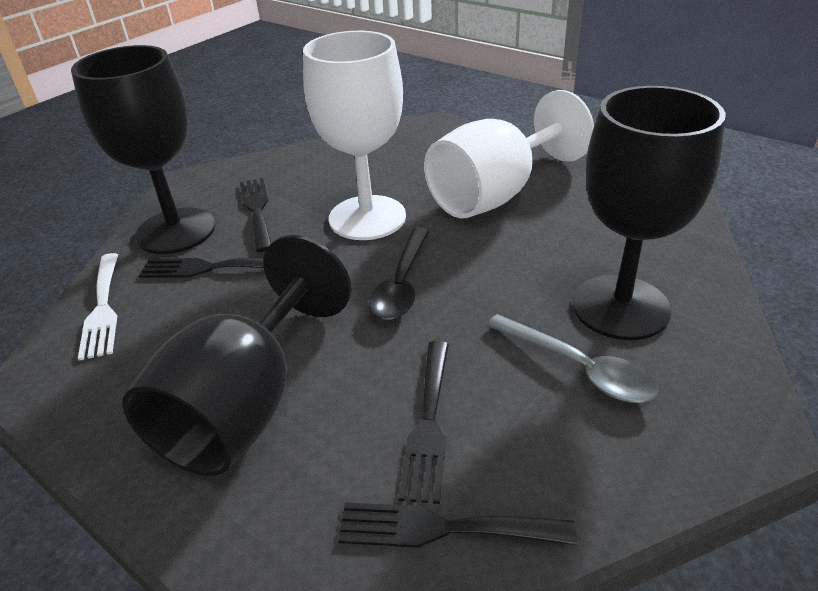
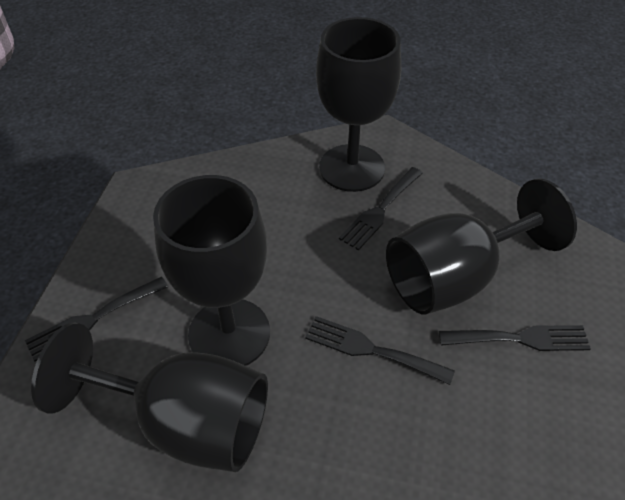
black goblet: 3 -> 4
black spoon: 1 -> 0
grey spoon: 1 -> 0
white fork: 1 -> 0
white goblet: 2 -> 0

